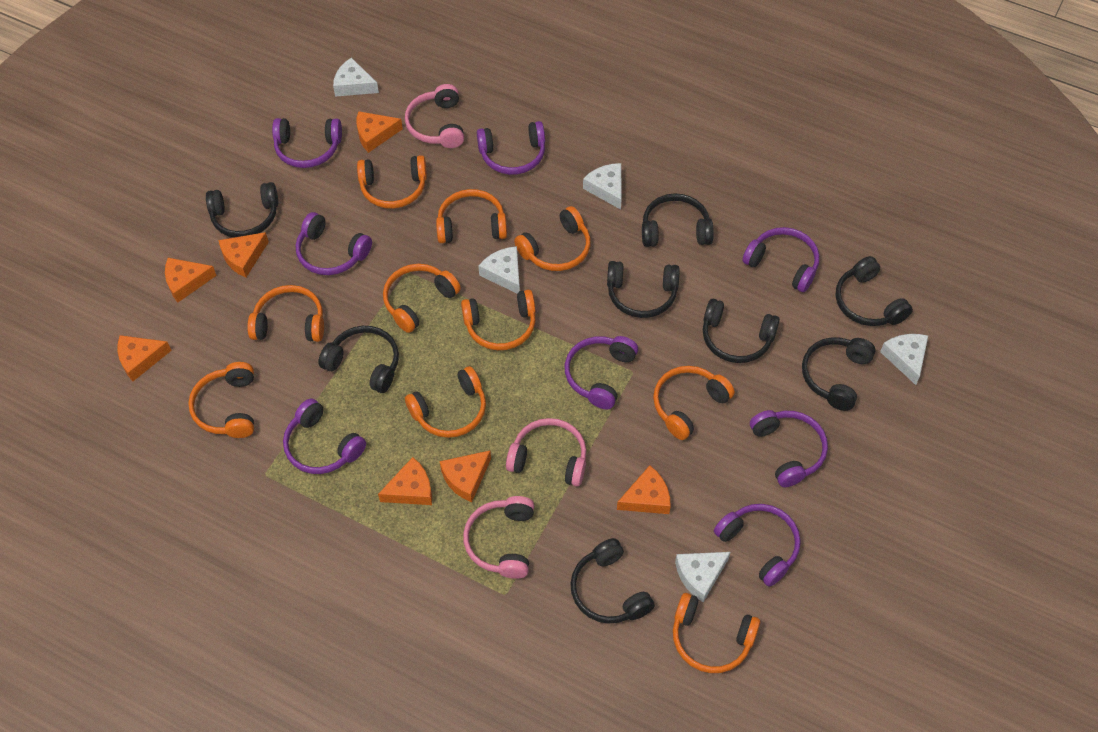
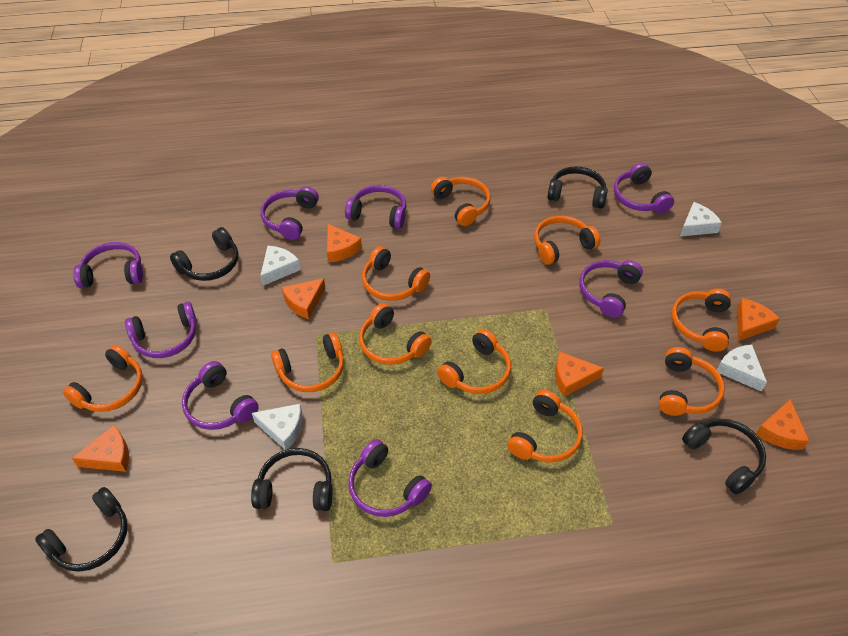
black headphones: 8 -> 5
orange cheese: 7 -> 6
pink headphones: 3 -> 0
white cheese: 5 -> 4

